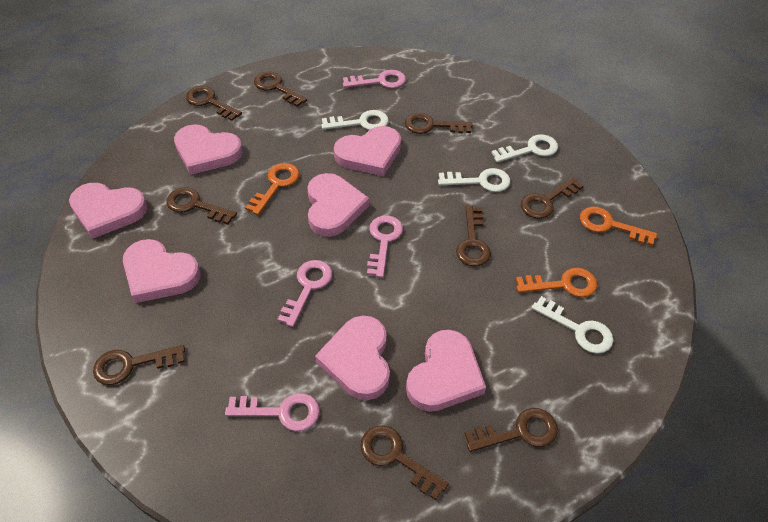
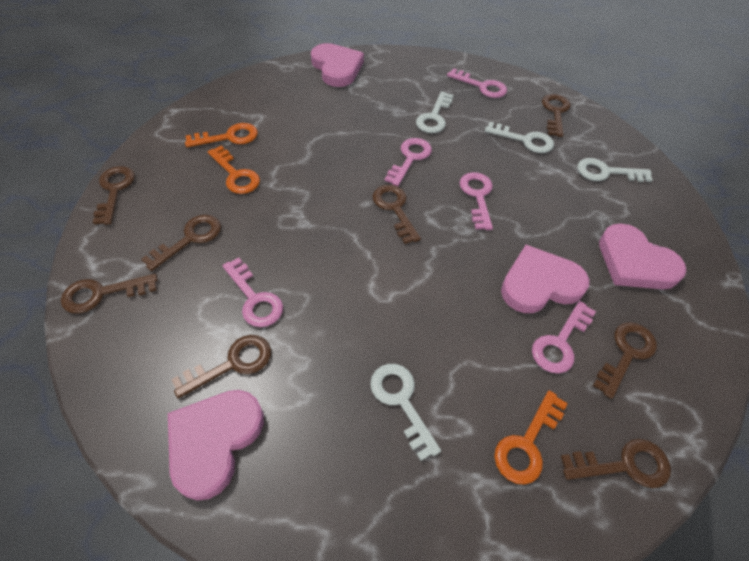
brown key: 9 -> 8
pink heart: 7 -> 4
pink key: 4 -> 5

